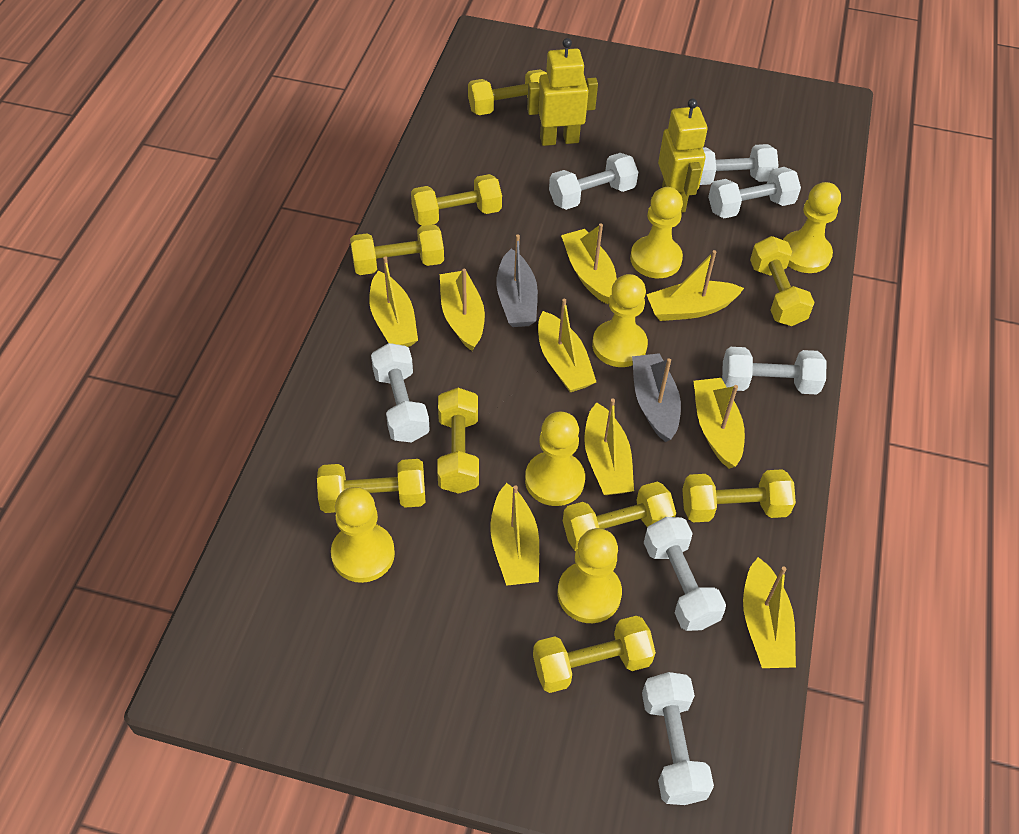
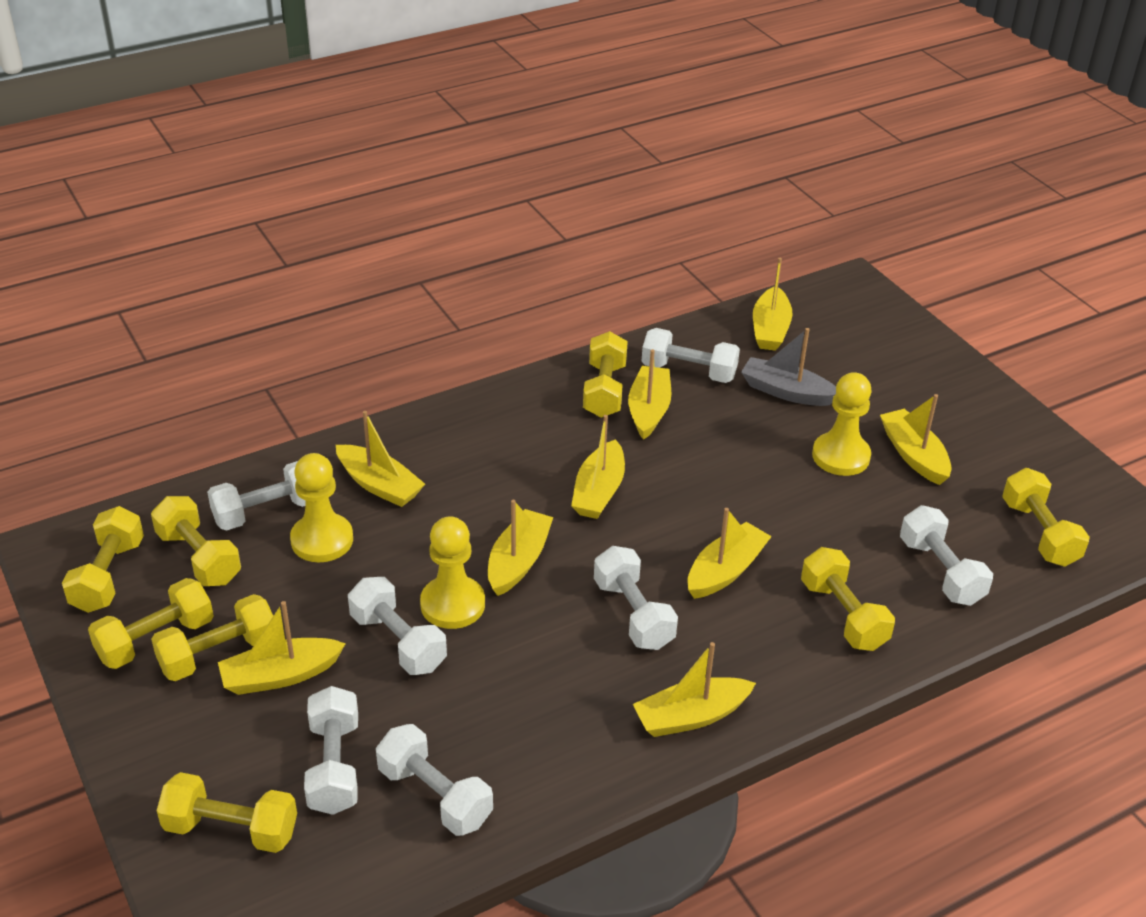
grey boat: 2 -> 1
yellow dumbbell: 9 -> 8
yellow pawn: 6 -> 3
yellow robot: 2 -> 0

